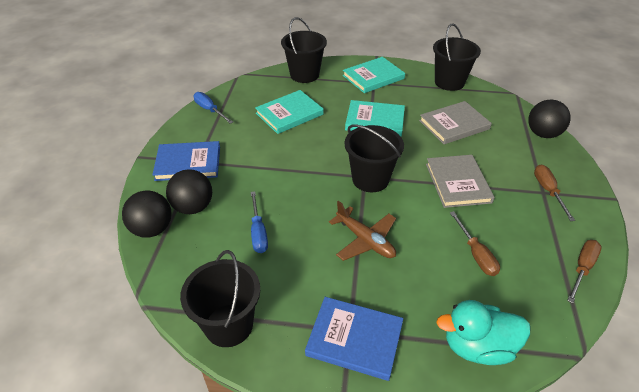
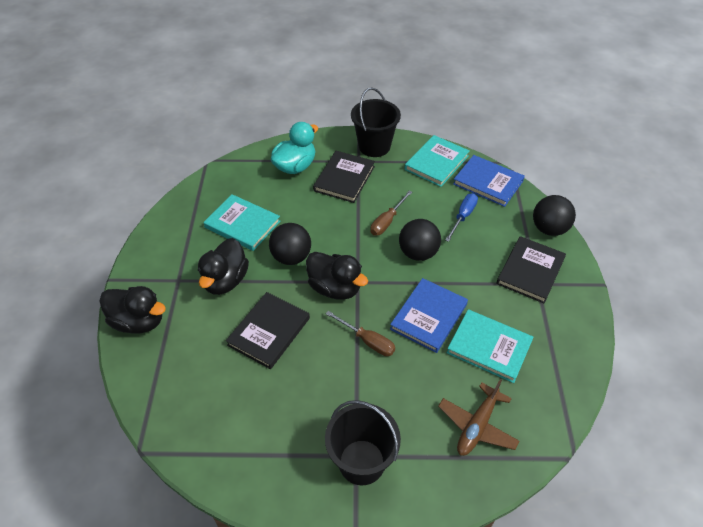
black book: 0 -> 3
black bucket: 4 -> 2
black duck: 0 -> 3
blue screwdriver: 2 -> 1
brown screwdriver: 3 -> 2
grey book: 2 -> 0

